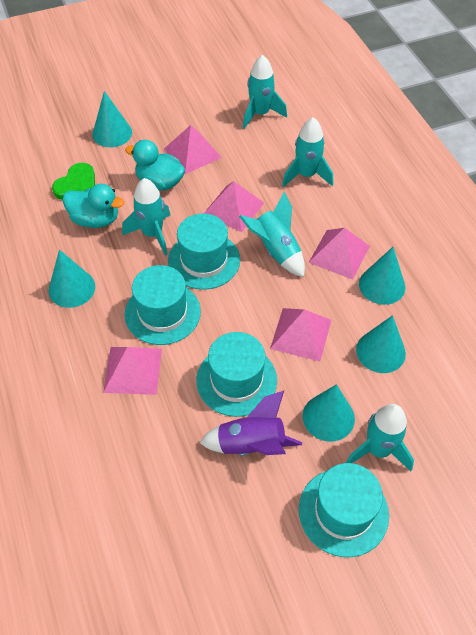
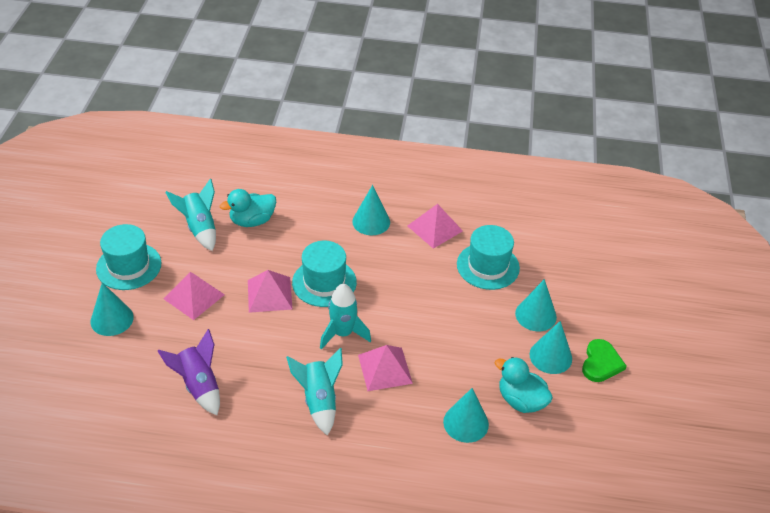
pink pyramid: 5 -> 4
turquoise hat: 4 -> 3
turquoise rocket: 5 -> 3

